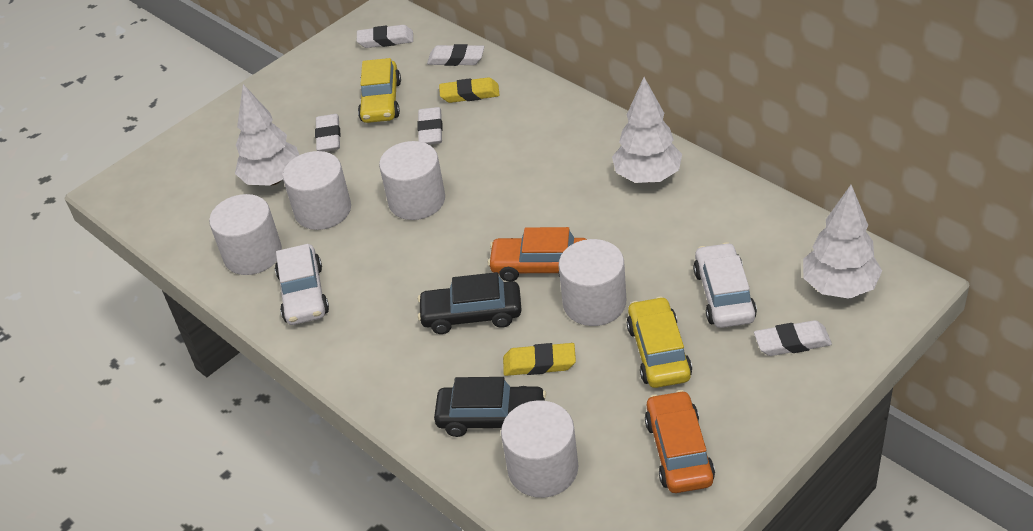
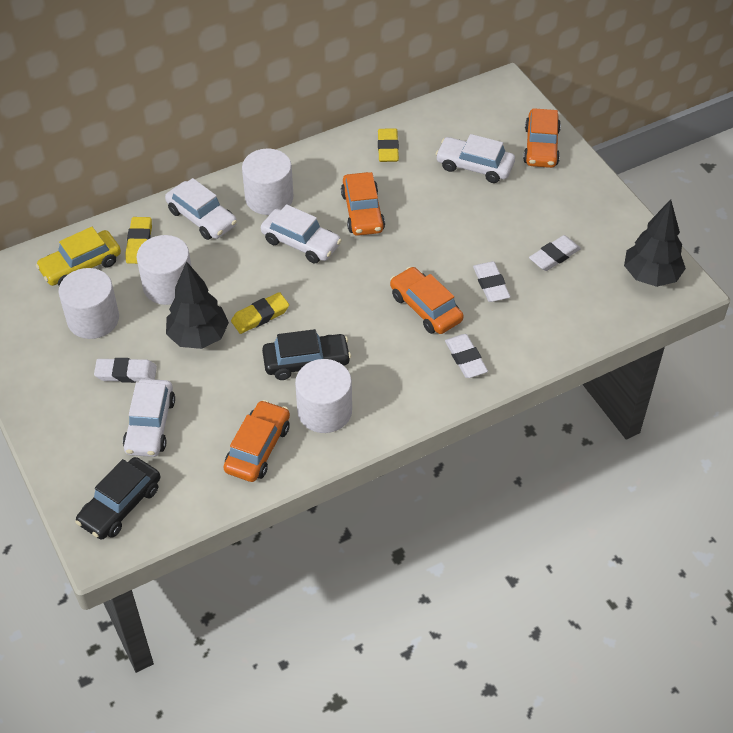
black tree: 0 -> 2
orange car: 2 -> 4
white car: 2 -> 4
white cylinder: 5 -> 4
white eraser: 5 -> 4
white tree: 3 -> 0
yellow car: 2 -> 1
yellow eraser: 2 -> 3

